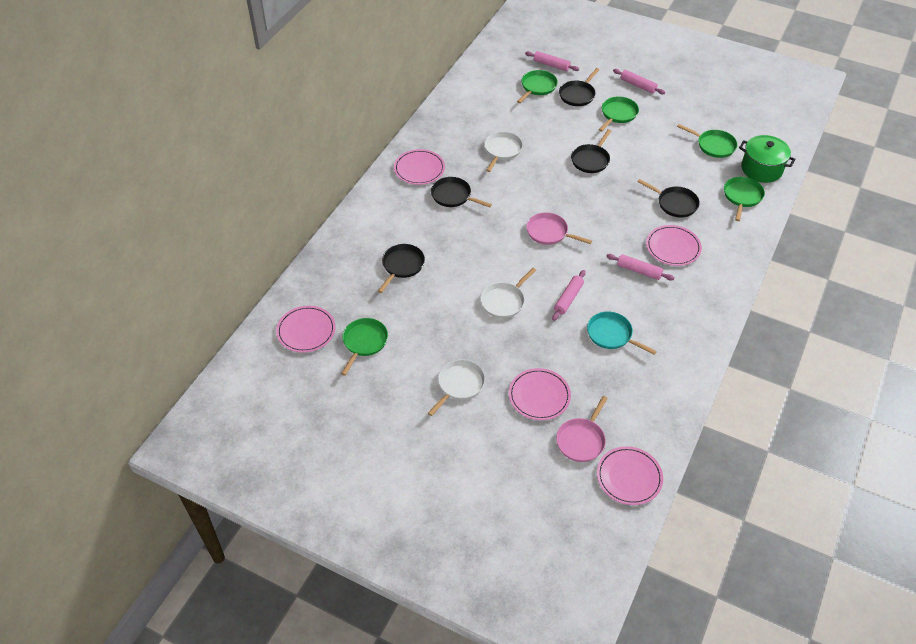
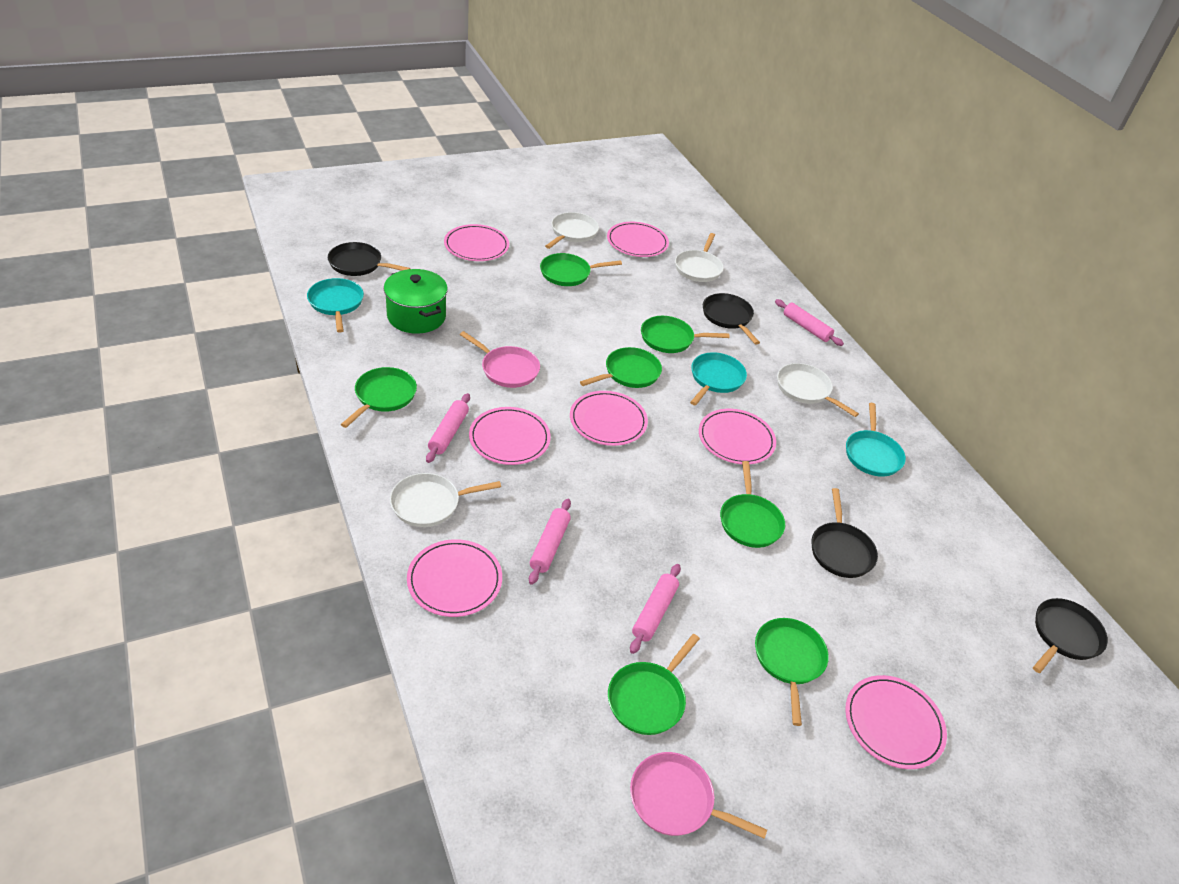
black pan: 5 -> 4
green pan: 5 -> 7
pink plate: 5 -> 7
turquoise pan: 1 -> 3
white pan: 3 -> 4

